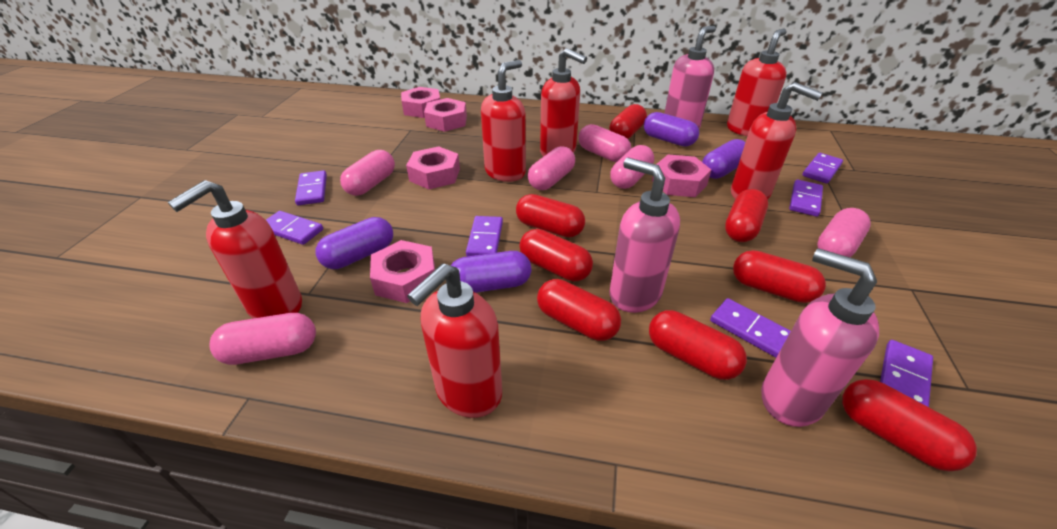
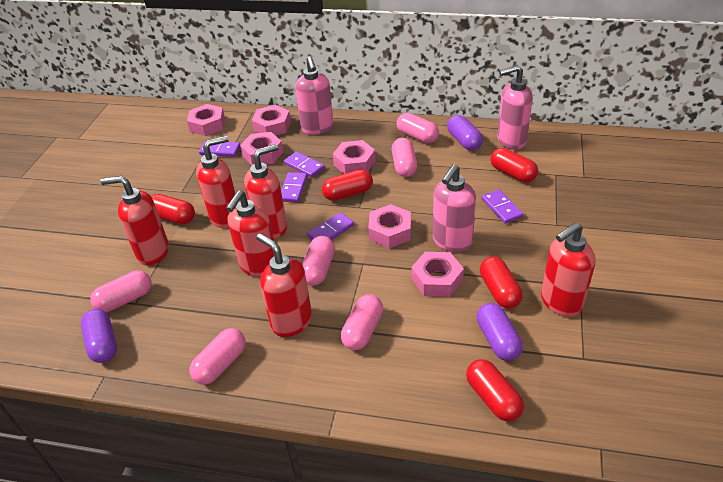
pink nut: 5 -> 6
purple capsule: 4 -> 3
purple domino: 7 -> 5
red capsule: 8 -> 5

